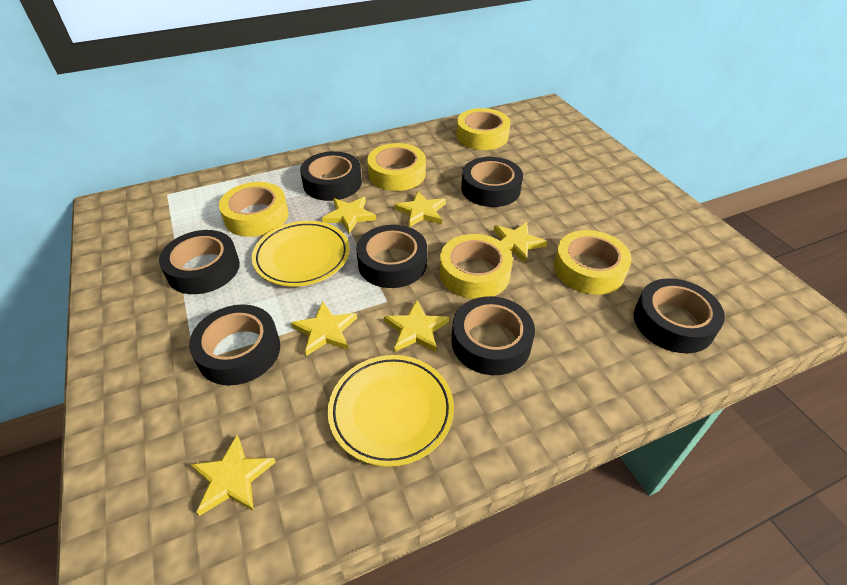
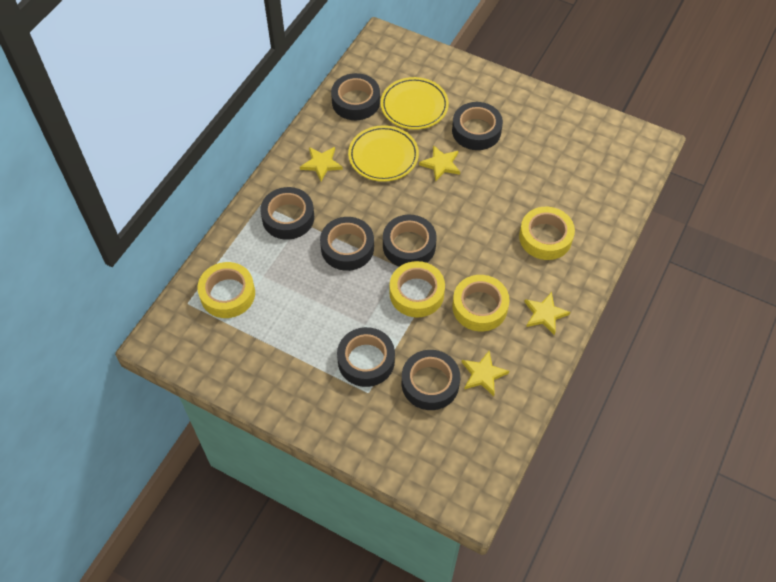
yellow star: 6 -> 4
yellow tape: 5 -> 4

